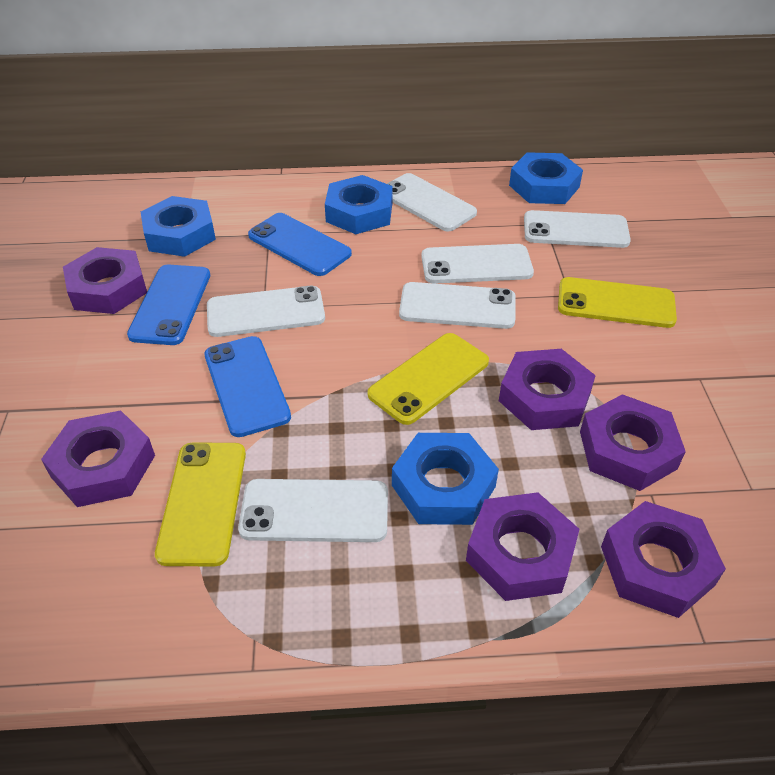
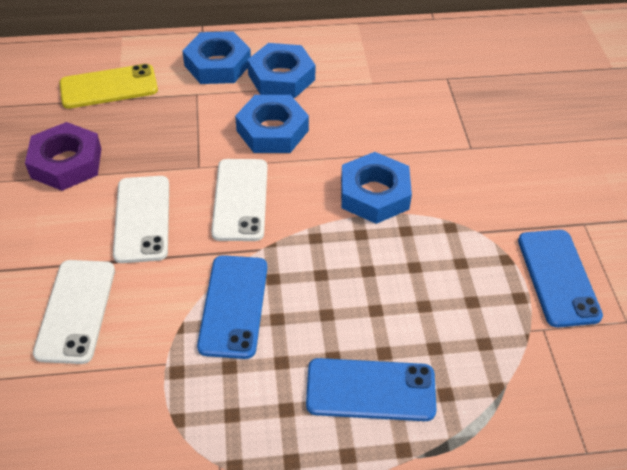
purple nut: 6 -> 1
white phone: 6 -> 3
yellow phone: 3 -> 1

